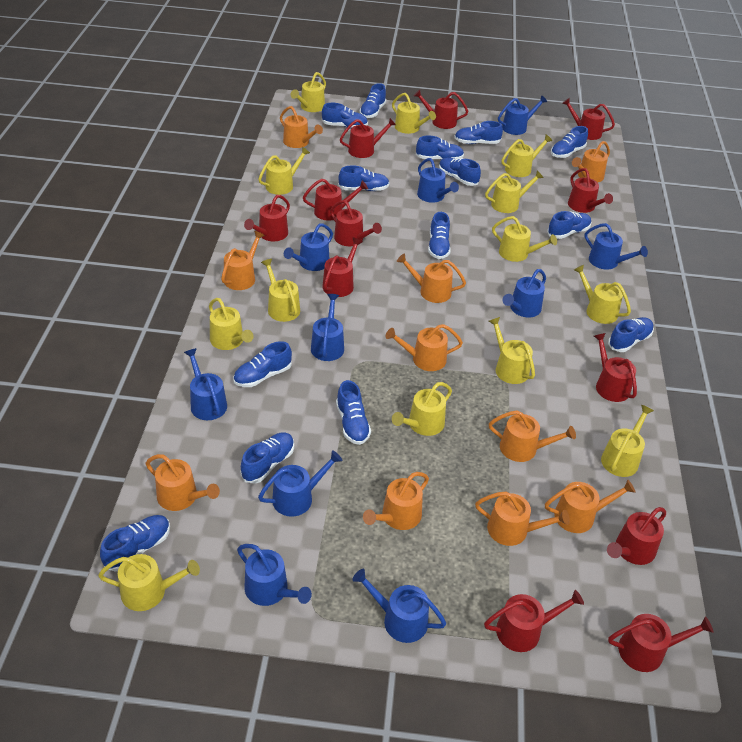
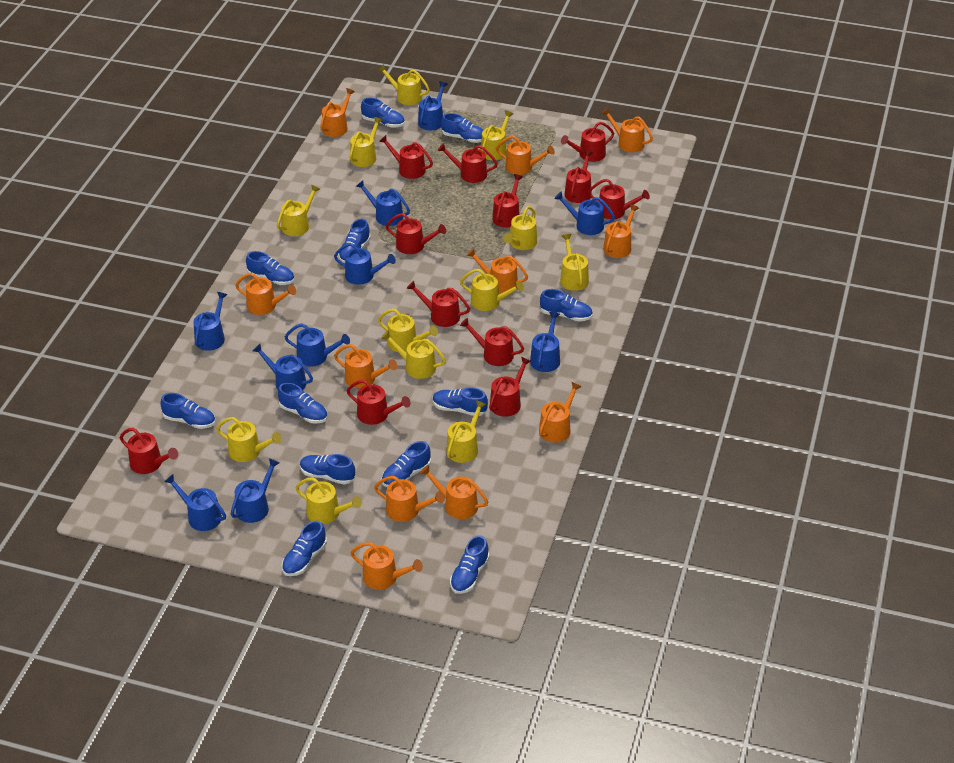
blue shoe: 14 -> 12
orange watering can: 10 -> 11
yellow watering can: 13 -> 12

